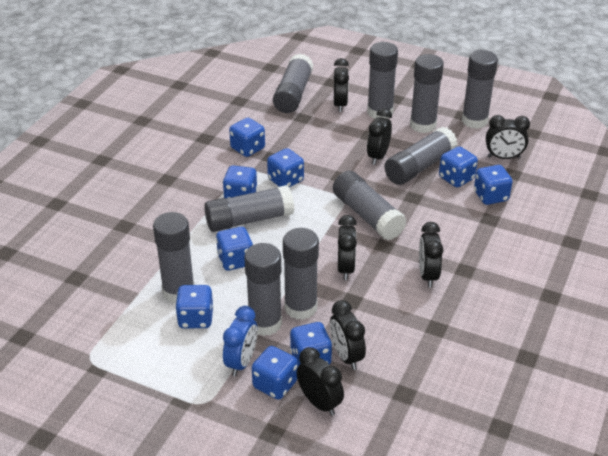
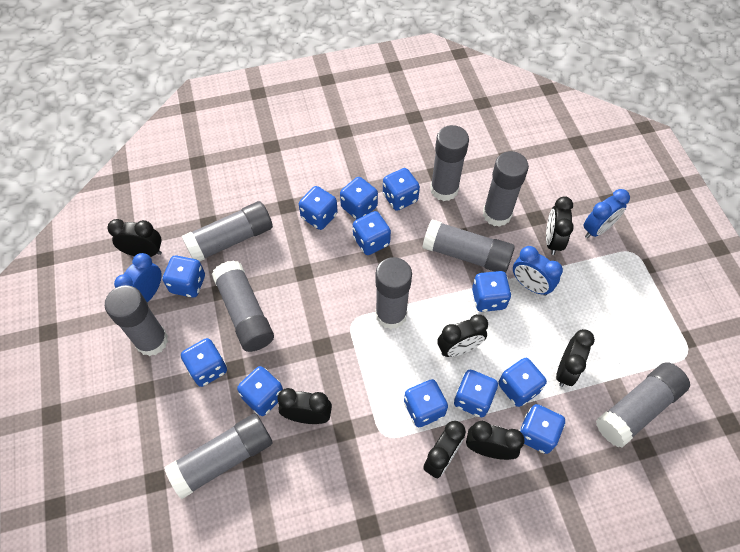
blue clock: 1 -> 3
blue dice: 9 -> 12
grey glue stick: 10 -> 9

